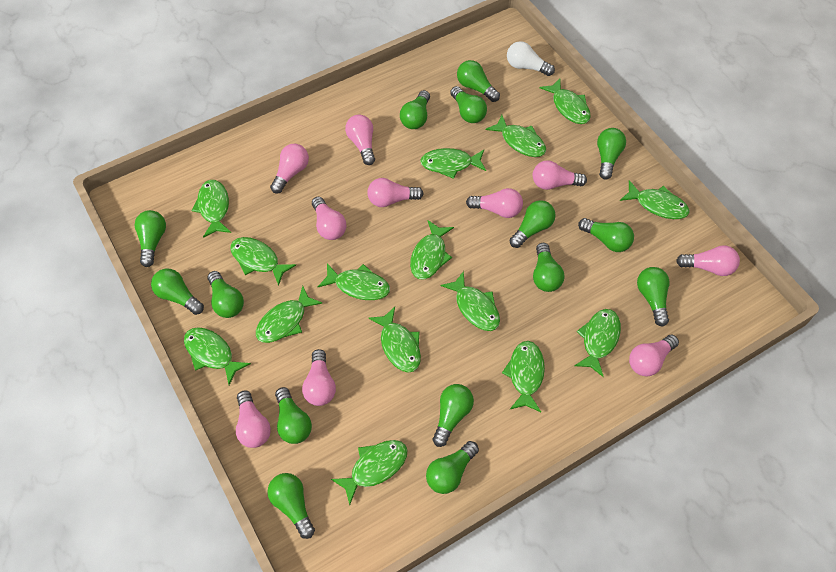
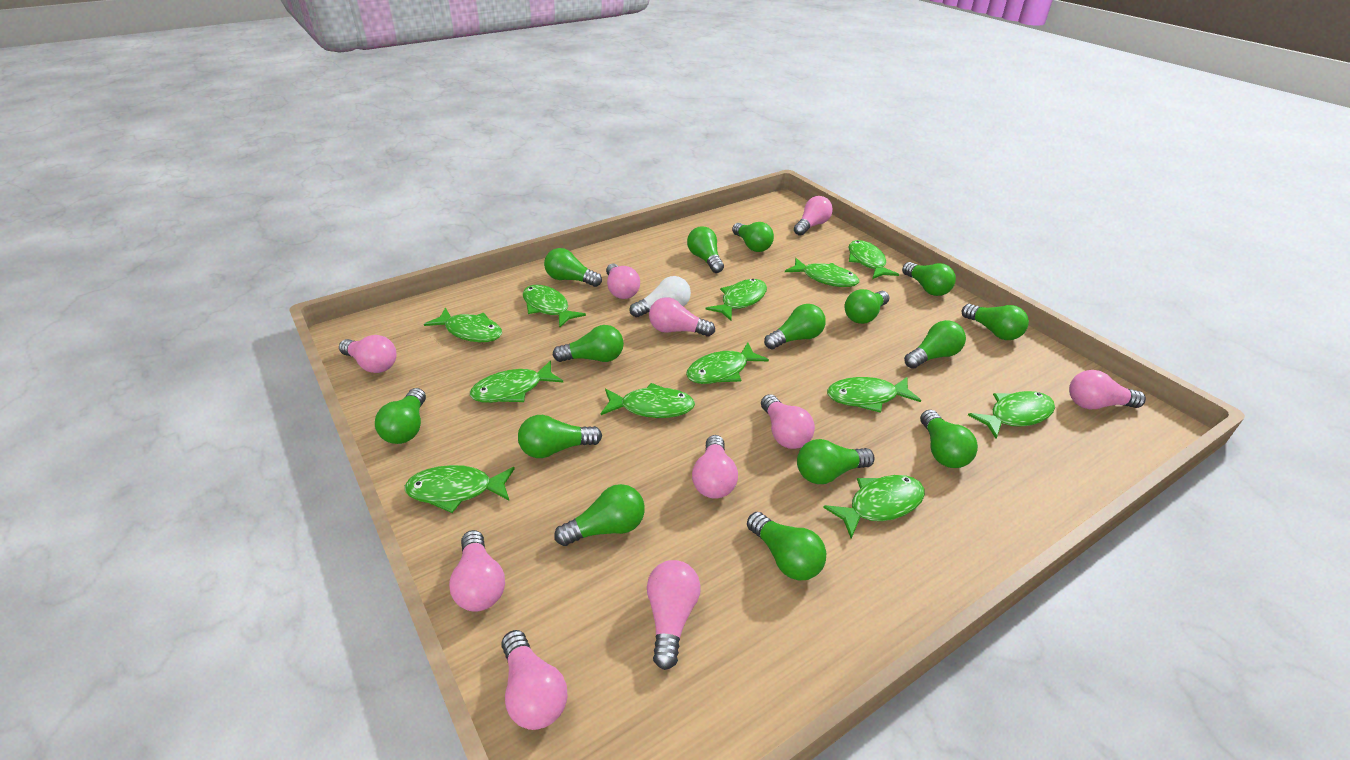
green fish: 15 -> 12

